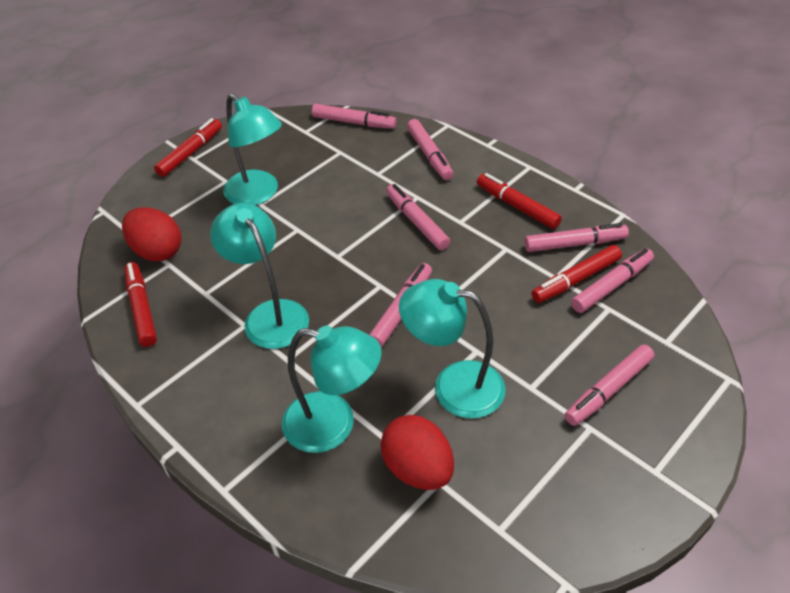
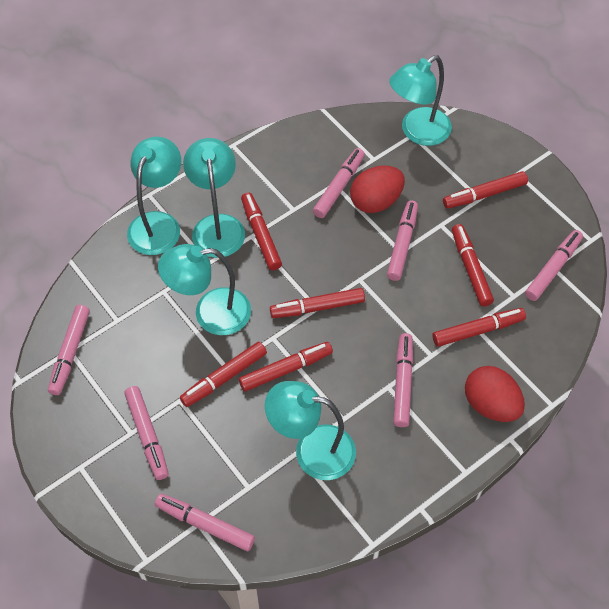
red marker: 4 -> 7
turquoise lamp: 4 -> 5

